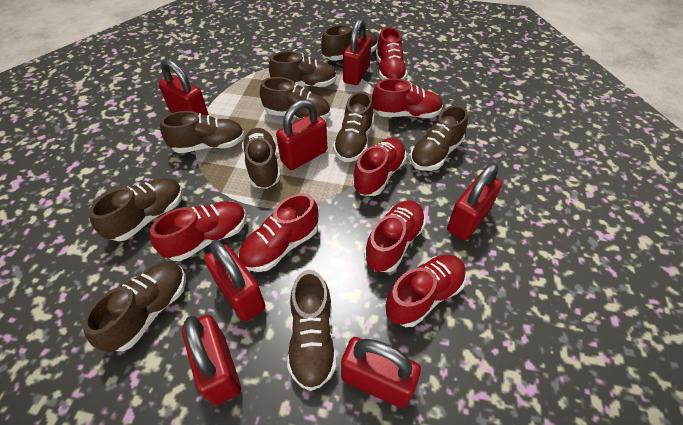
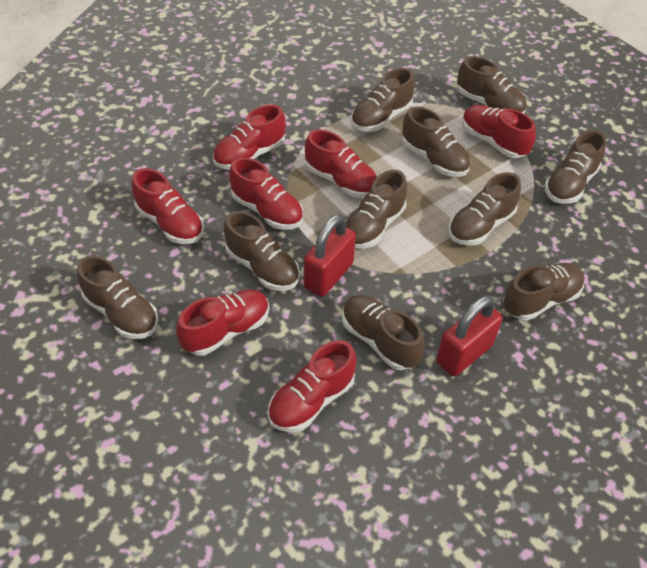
red padlock: 7 -> 2

